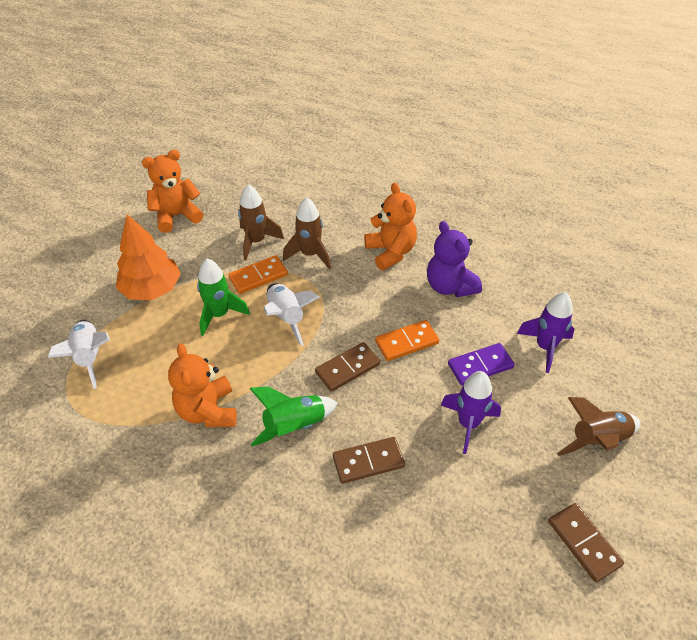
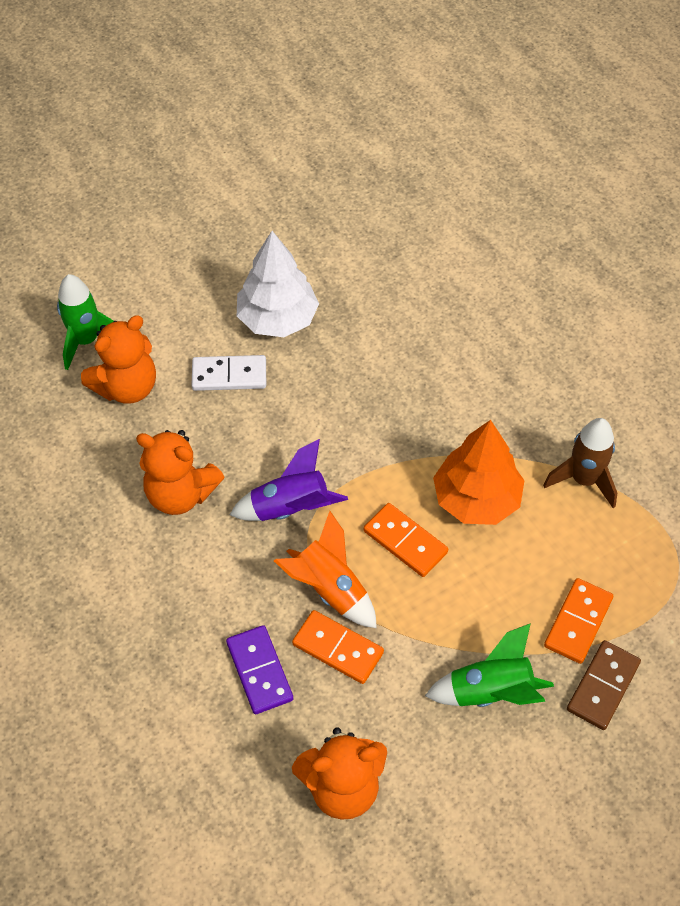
brown domino: 3 -> 1
brown rocket: 3 -> 1
orange domino: 2 -> 3
orange rocket: 0 -> 1
purple rocket: 2 -> 1
purple teddy bear: 1 -> 0
white domino: 0 -> 1
white rocket: 2 -> 0
white tree: 0 -> 1

